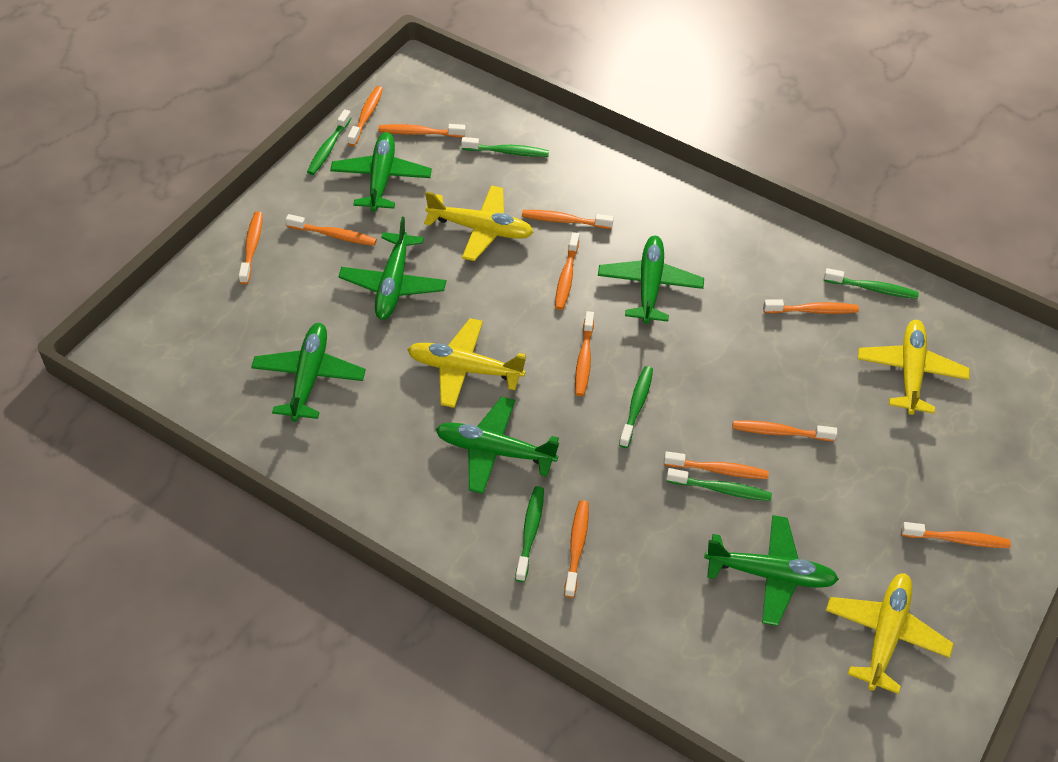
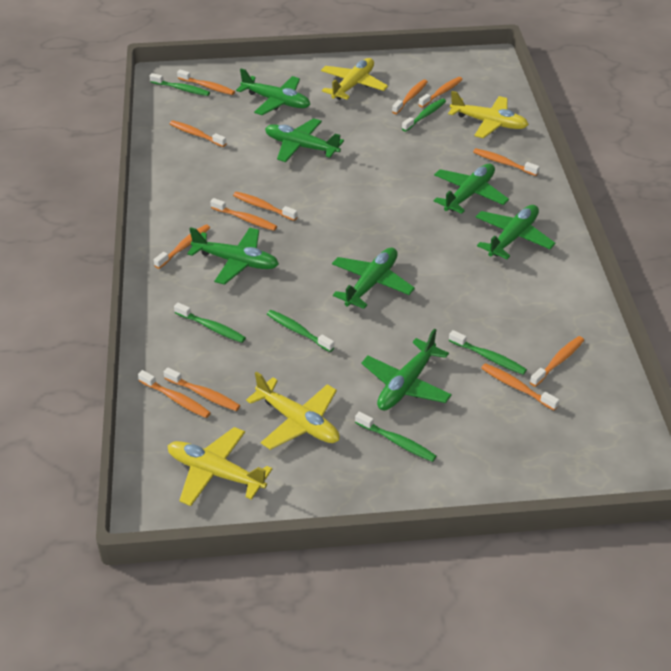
green plane: 6 -> 7

